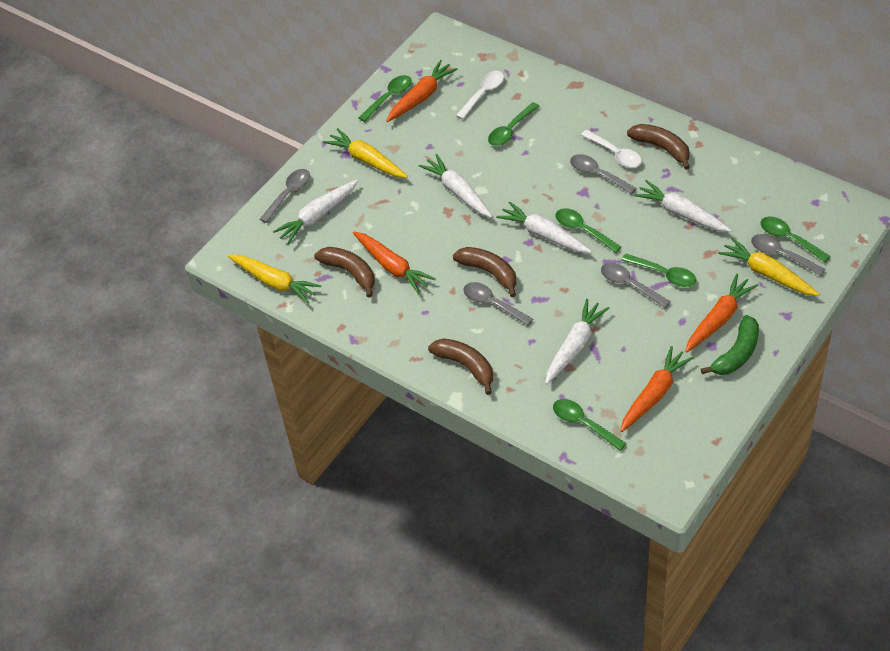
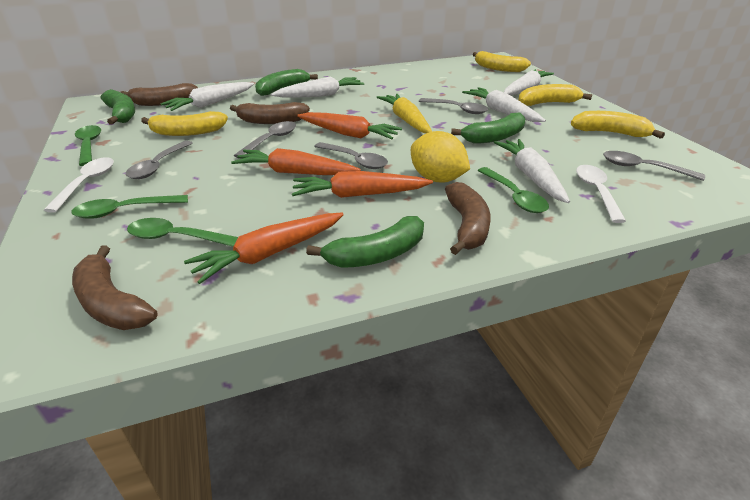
green banana: 1 -> 4
green spoon: 6 -> 4
yellow banana: 0 -> 4
yellow carrot: 3 -> 1
yellow lemon: 0 -> 1

